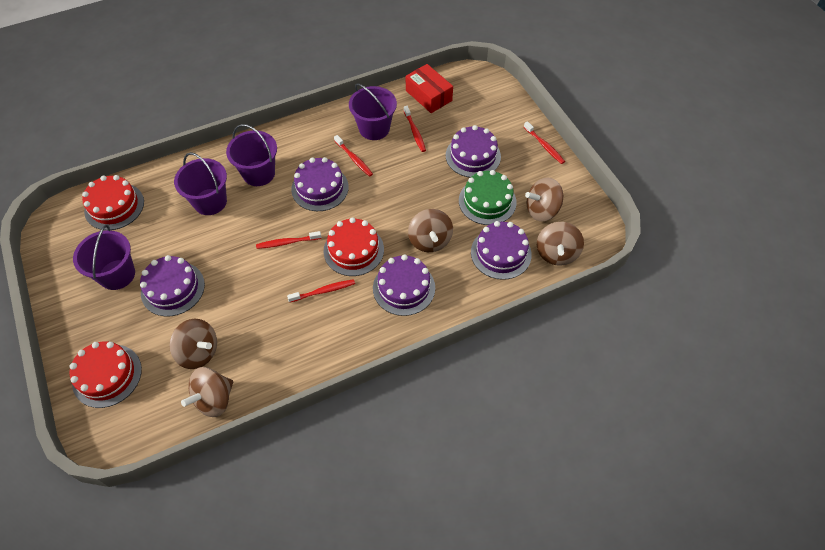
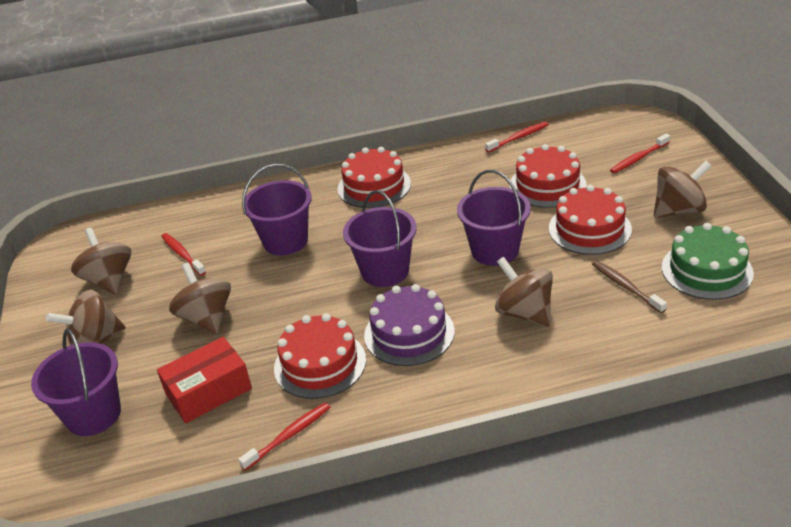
brown toothbrush: 0 -> 1
purple cake: 5 -> 1
red cake: 3 -> 4
red toothbrush: 5 -> 4

